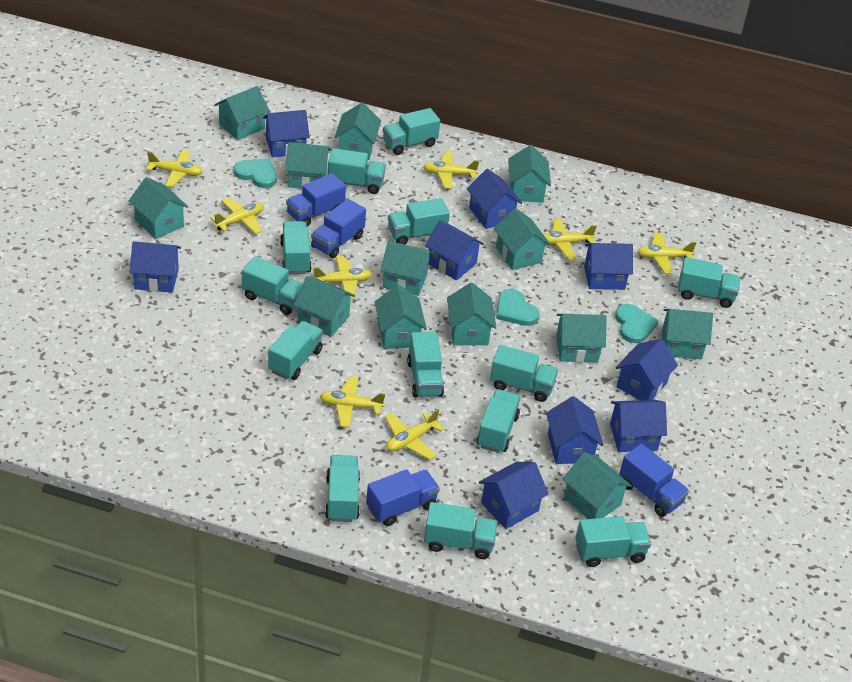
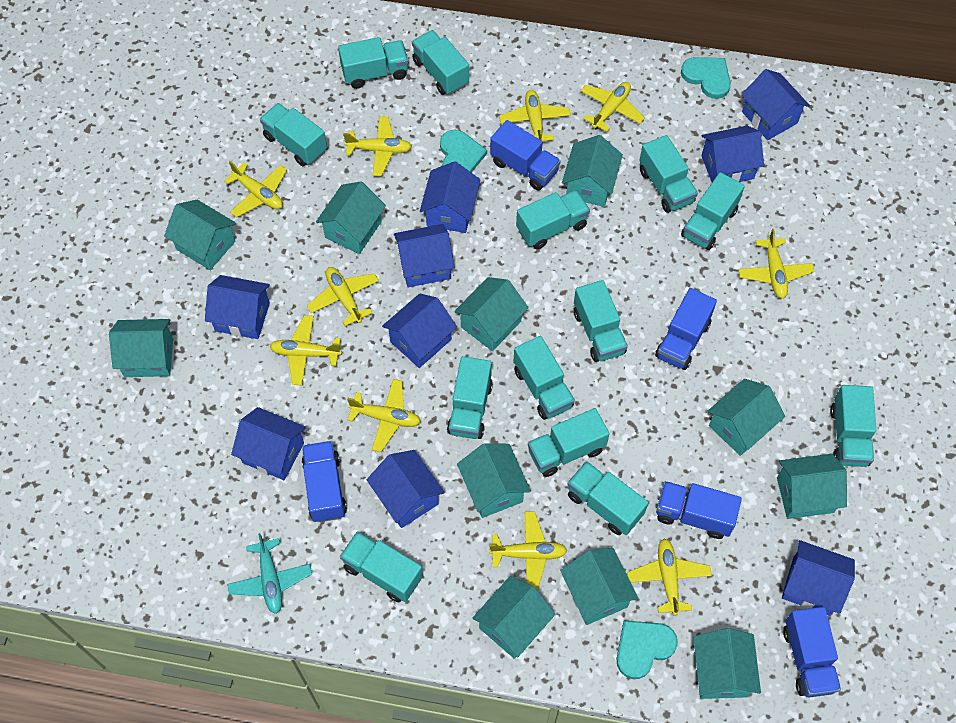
blue truck: 4 -> 5
turquoise house: 13 -> 11
turquoise plane: 0 -> 1
yellow plane: 8 -> 10

